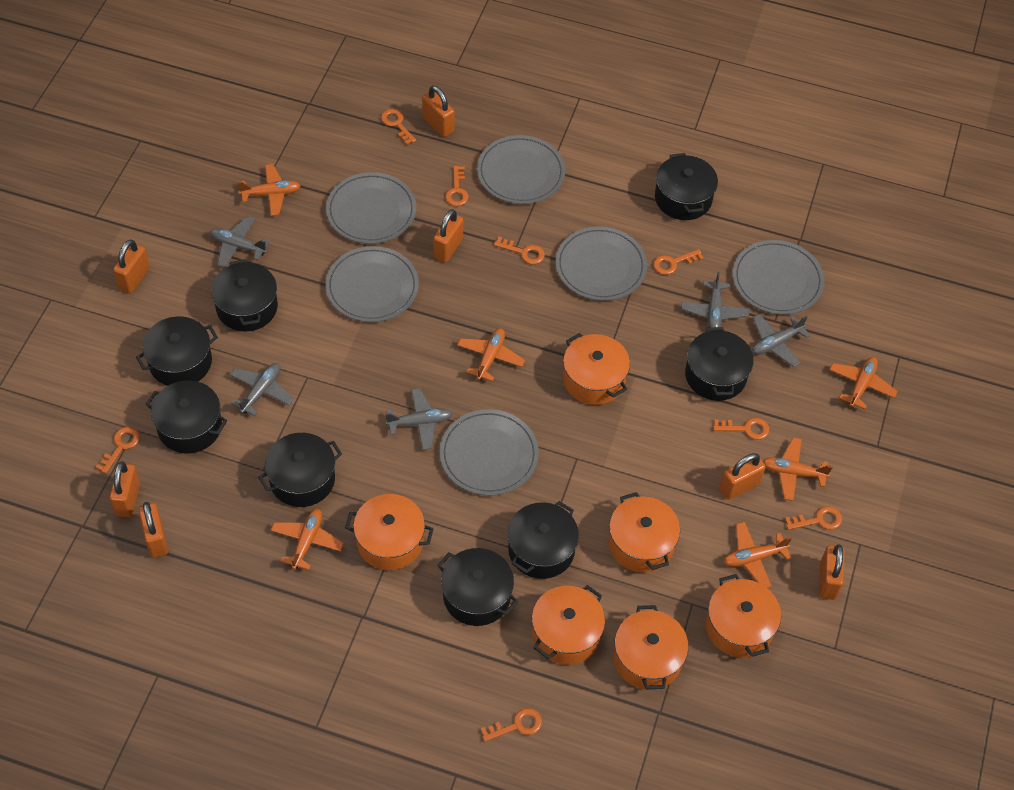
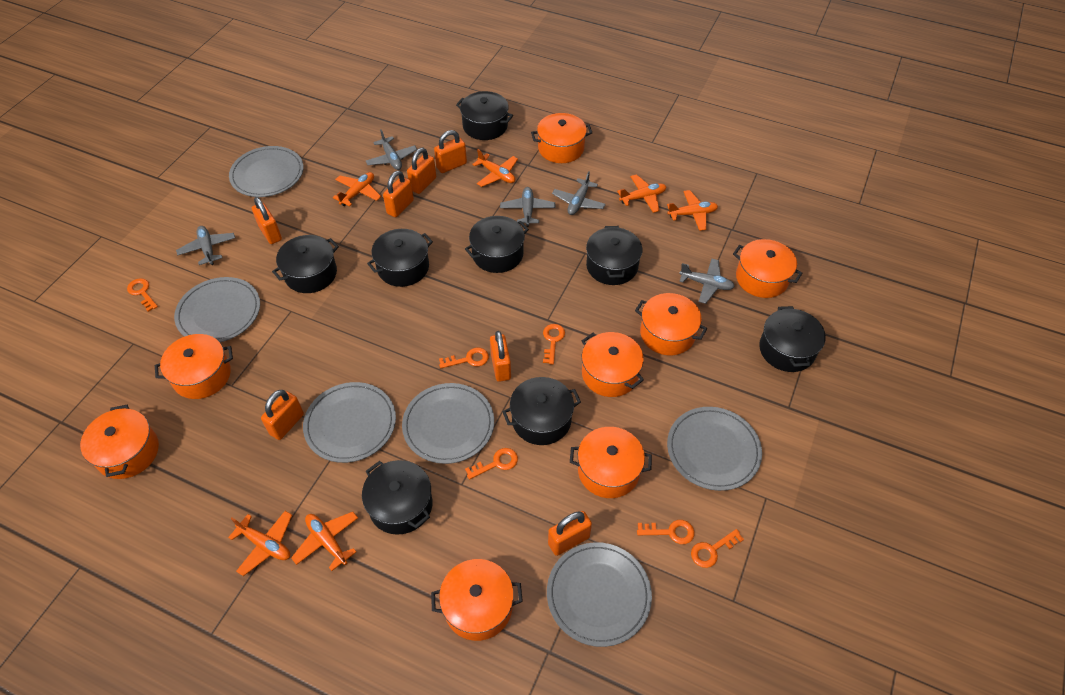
orange key: 8 -> 6
orange pot: 6 -> 8

